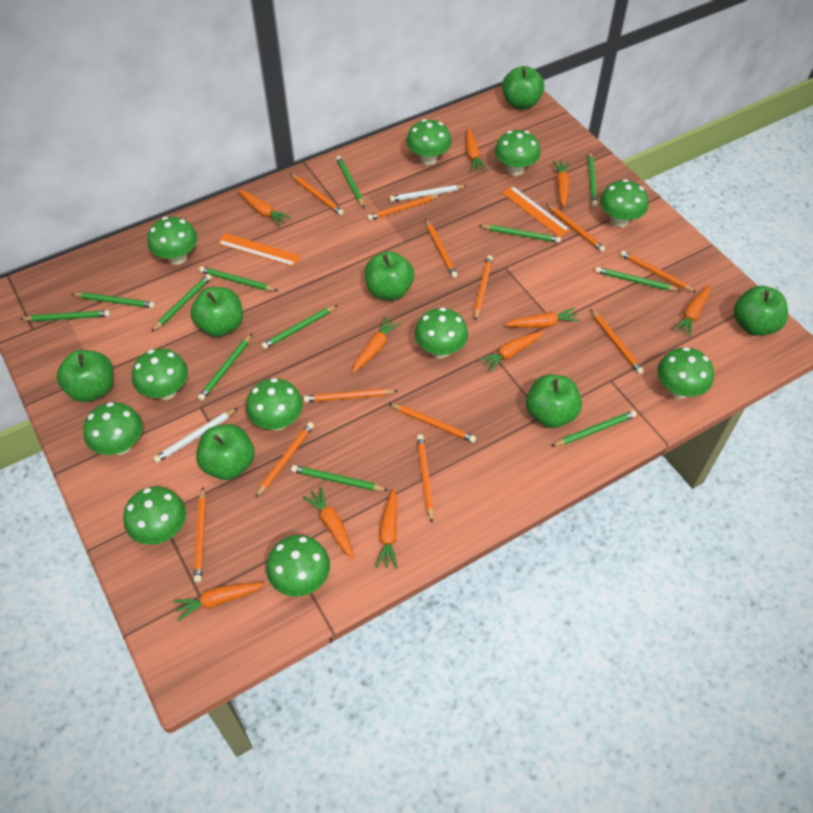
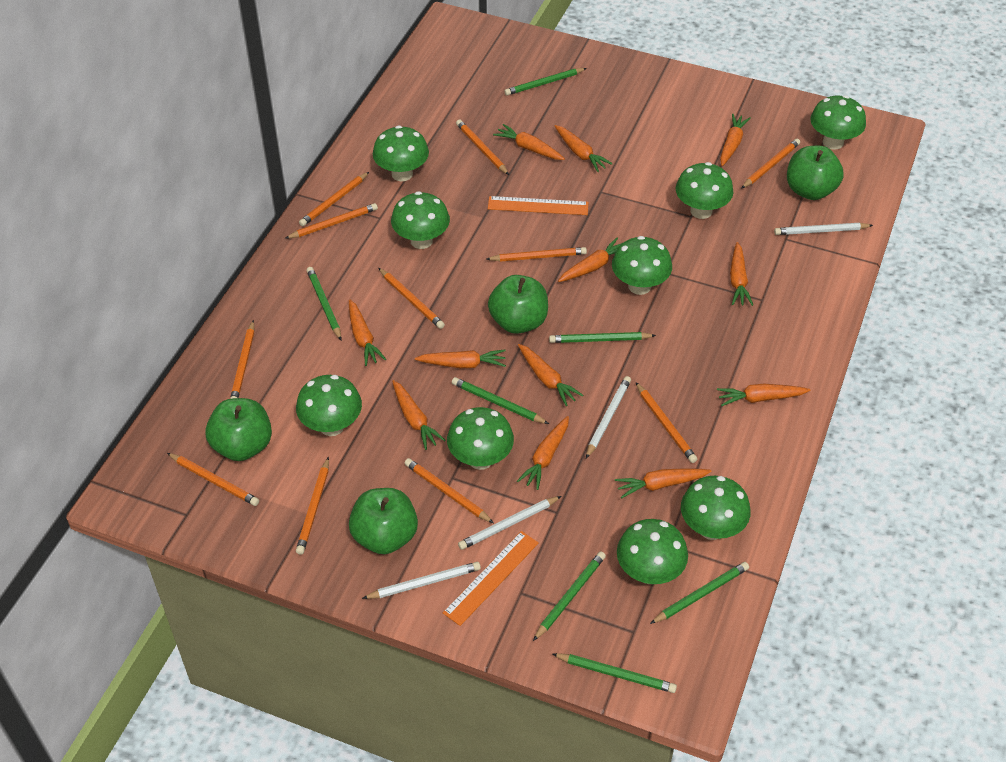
green apple: 7 -> 4
green mushroom: 11 -> 9
green pencil: 12 -> 7
orange carrot: 10 -> 12
orange pencil: 12 -> 11
white pencil: 2 -> 4

